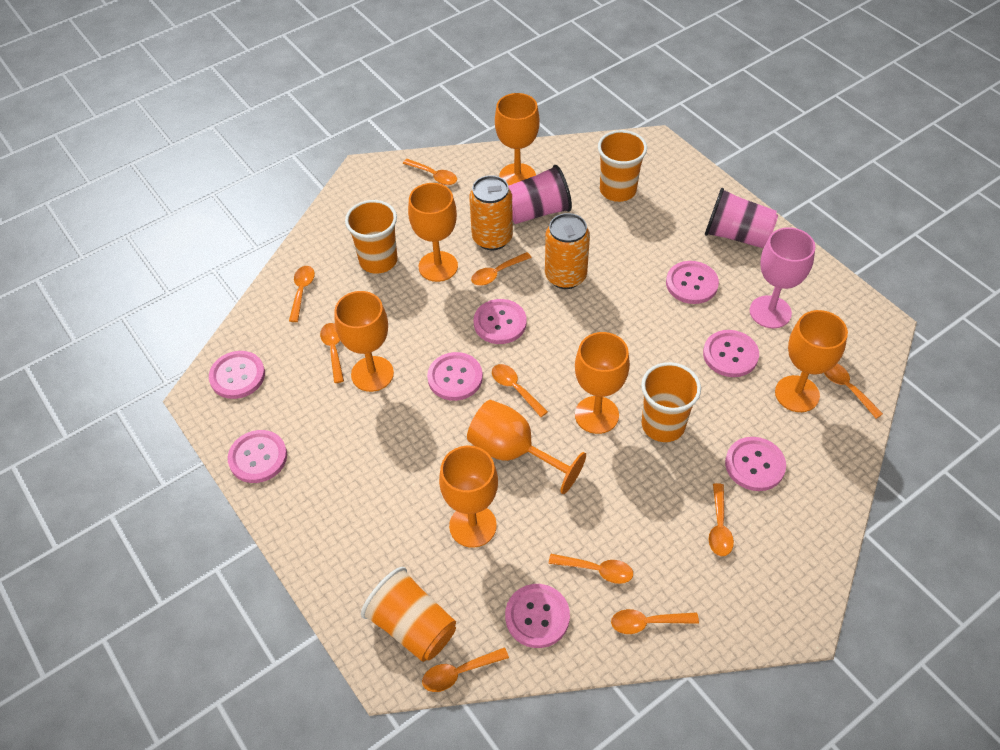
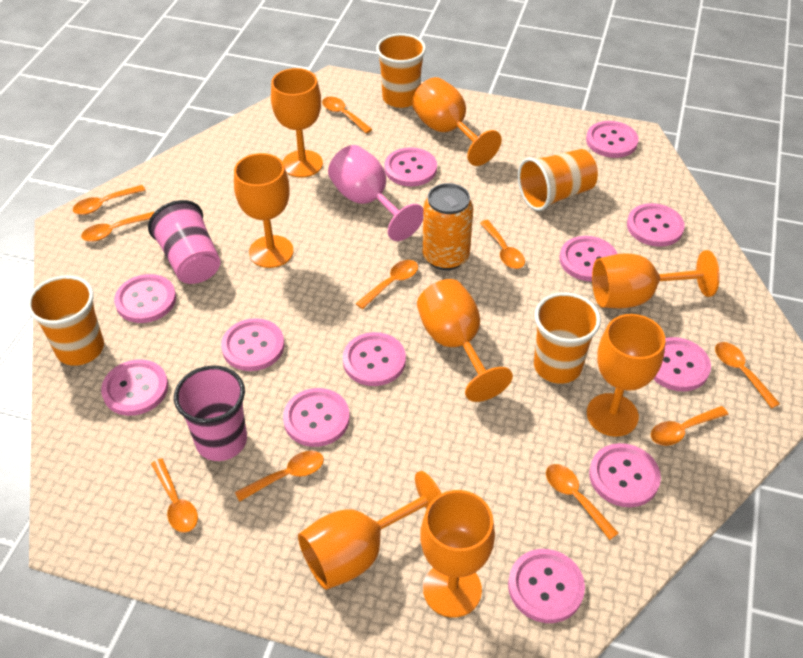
orange can: 2 -> 1
orange goblet: 7 -> 8
pink button: 8 -> 12

